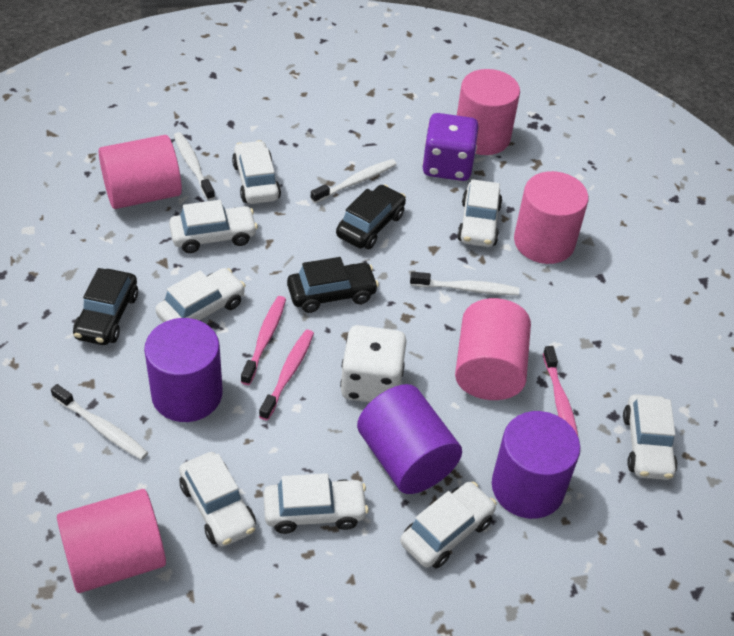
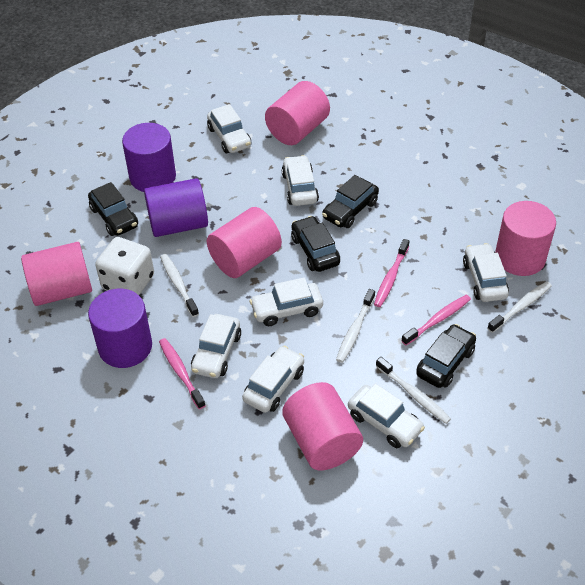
black car: 3 -> 4
purple dice: 1 -> 0
white car: 8 -> 7

